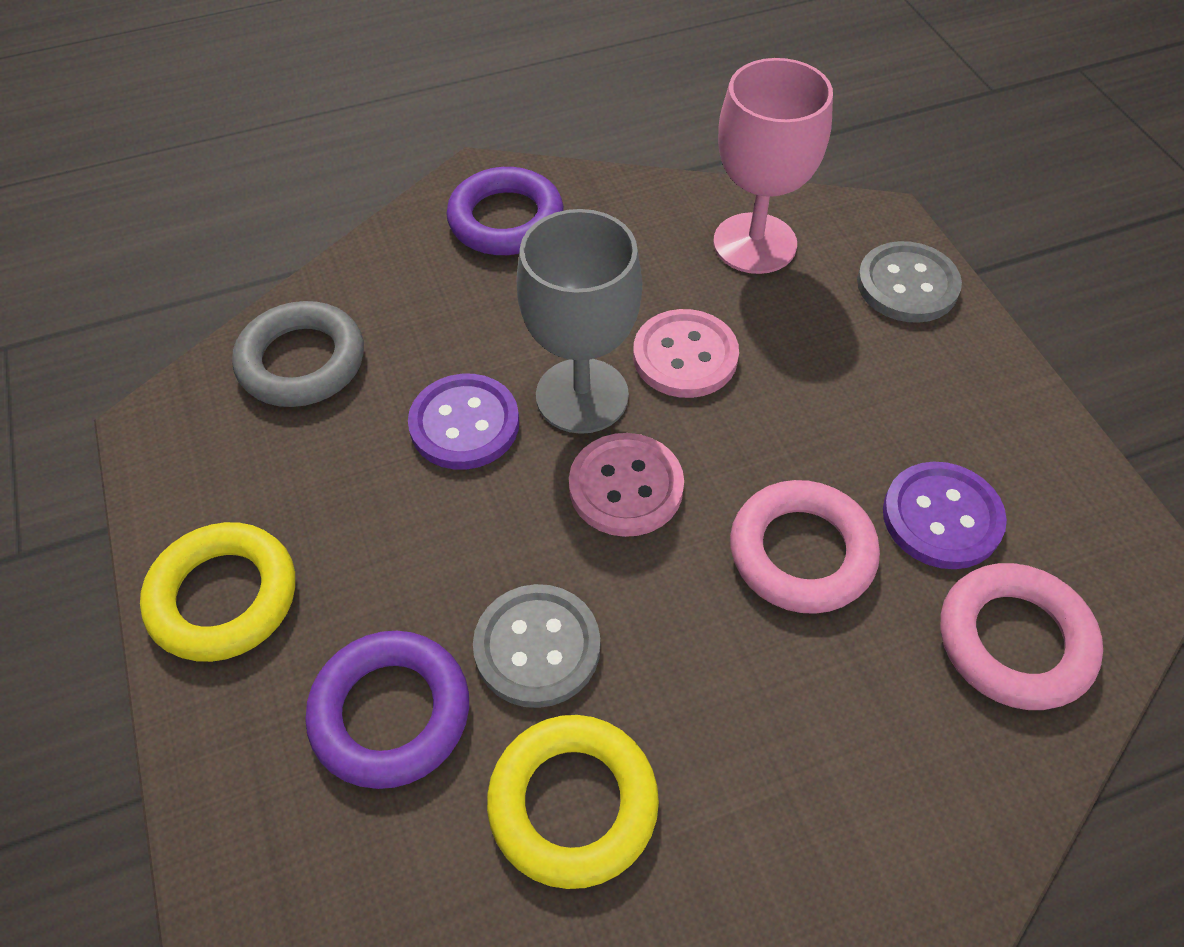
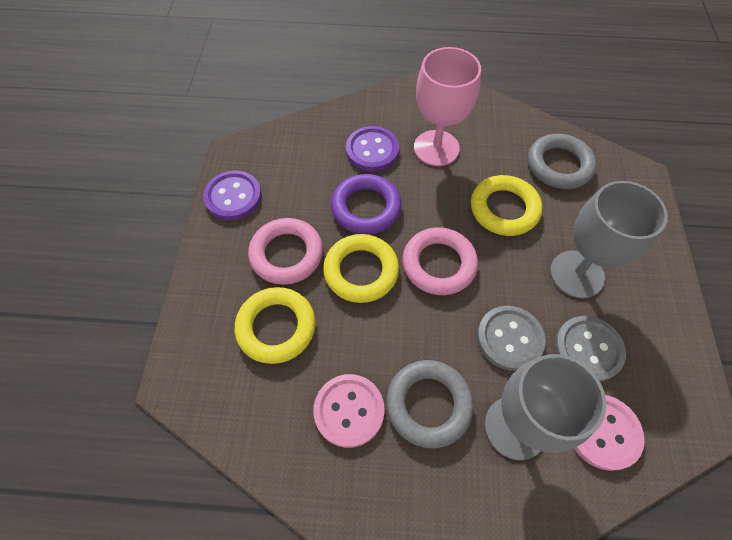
grey goblet: 1 -> 2
grey ring: 1 -> 2
purple ring: 2 -> 1
yellow ring: 2 -> 3

